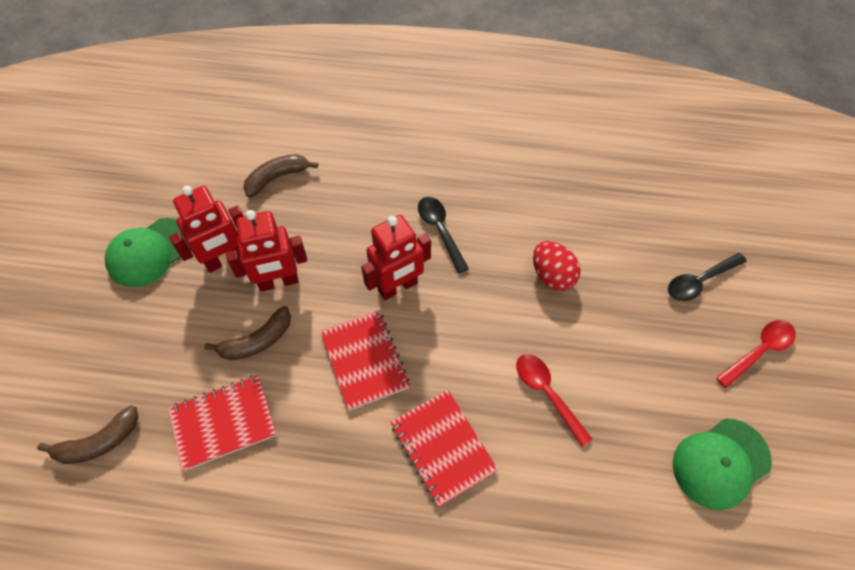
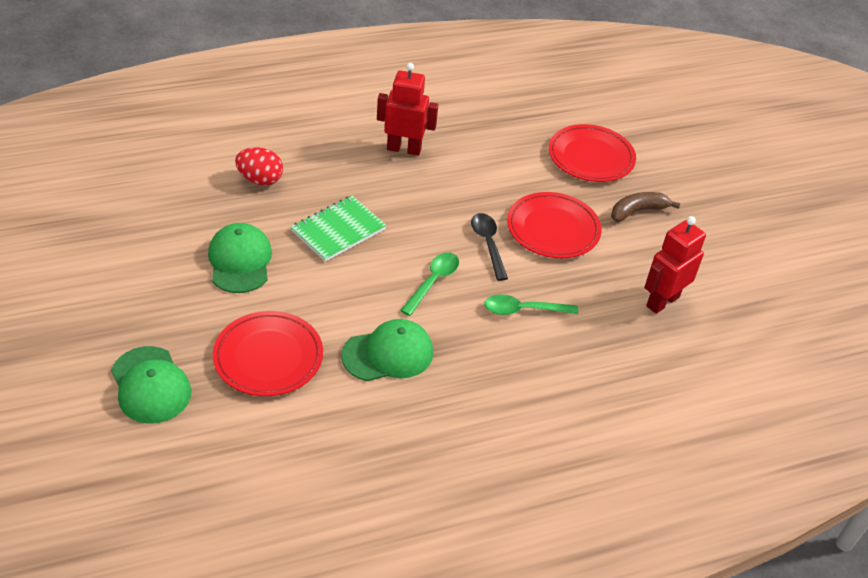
black spoon: 2 -> 1
brown banana: 3 -> 1
green cap: 2 -> 3
green notebook: 0 -> 1
green spoon: 0 -> 2
red notebook: 3 -> 0
red plate: 0 -> 3
red robot: 3 -> 2
red spoon: 2 -> 0

